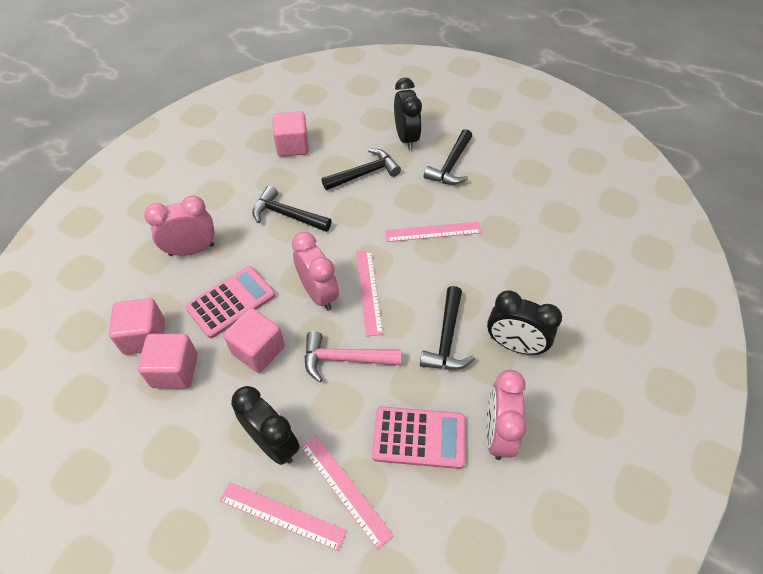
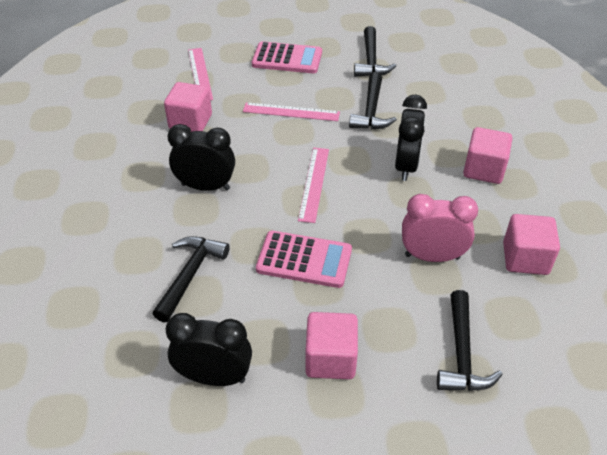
pink clock: 3 -> 1
pink hammer: 1 -> 0
pink ruler: 4 -> 3

